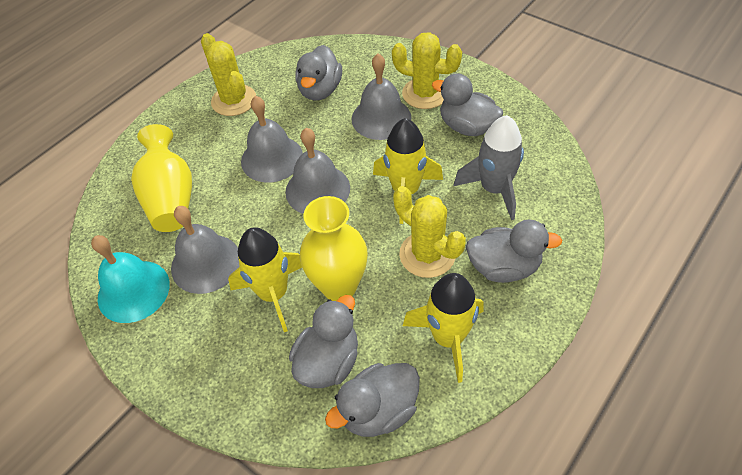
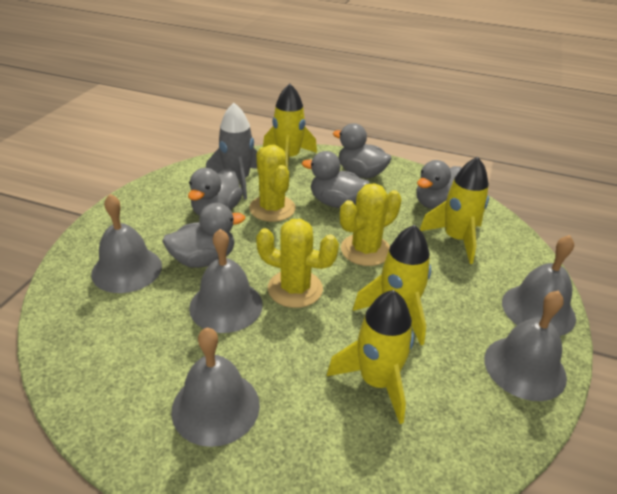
grey bell: 4 -> 5
turquoise bell: 1 -> 0
yellow rocket: 3 -> 4
yellow vase: 2 -> 0

